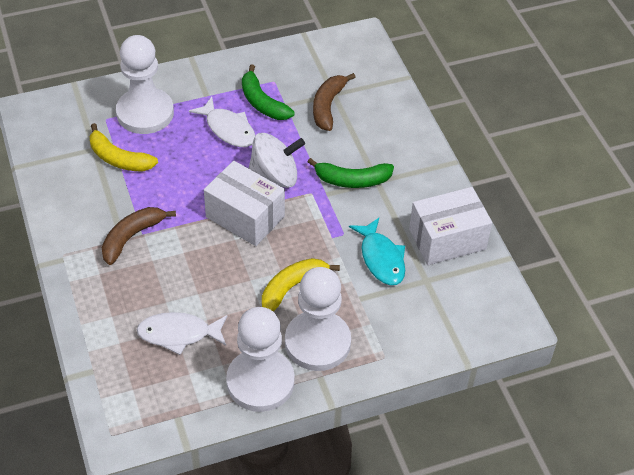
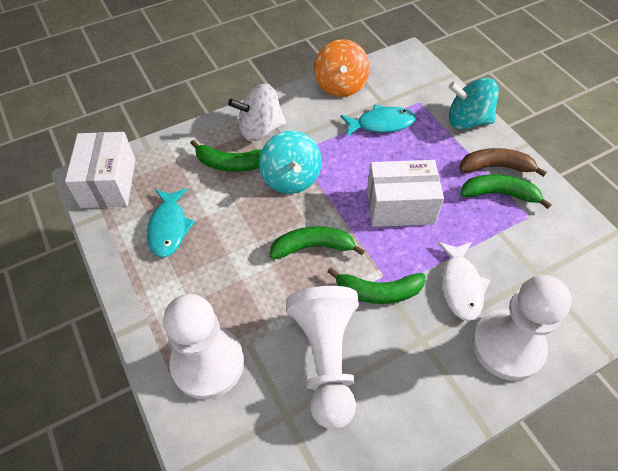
brown banana: 2 -> 1
green banana: 2 -> 4
orange spinning top: 0 -> 1
turquoise fish: 1 -> 2
turquoise spinning top: 0 -> 2
white fish: 2 -> 1
yellow banana: 2 -> 0

